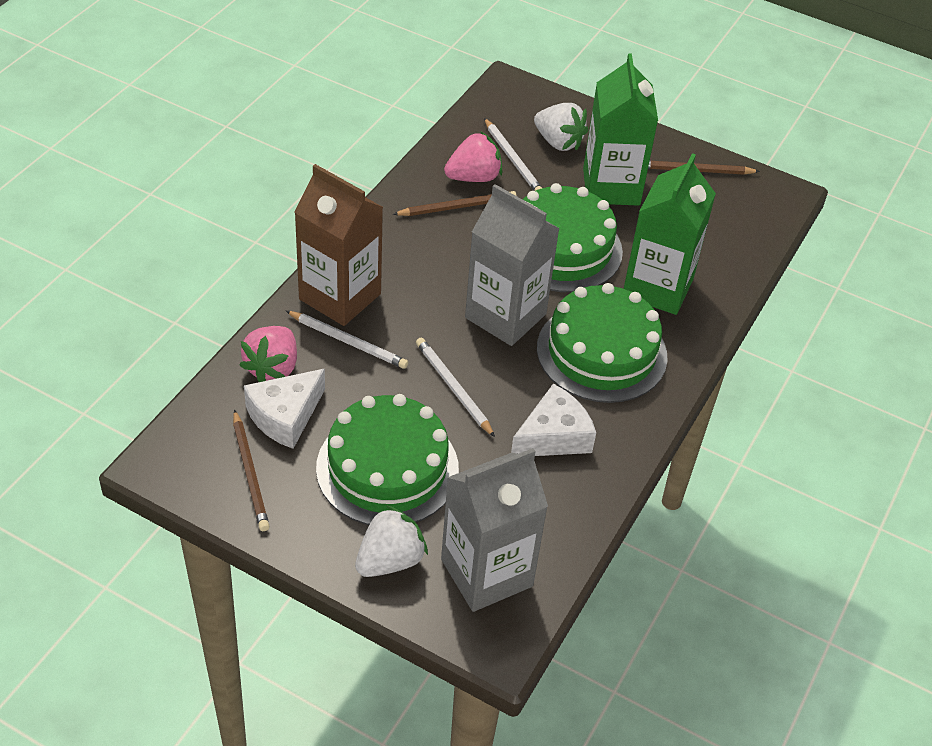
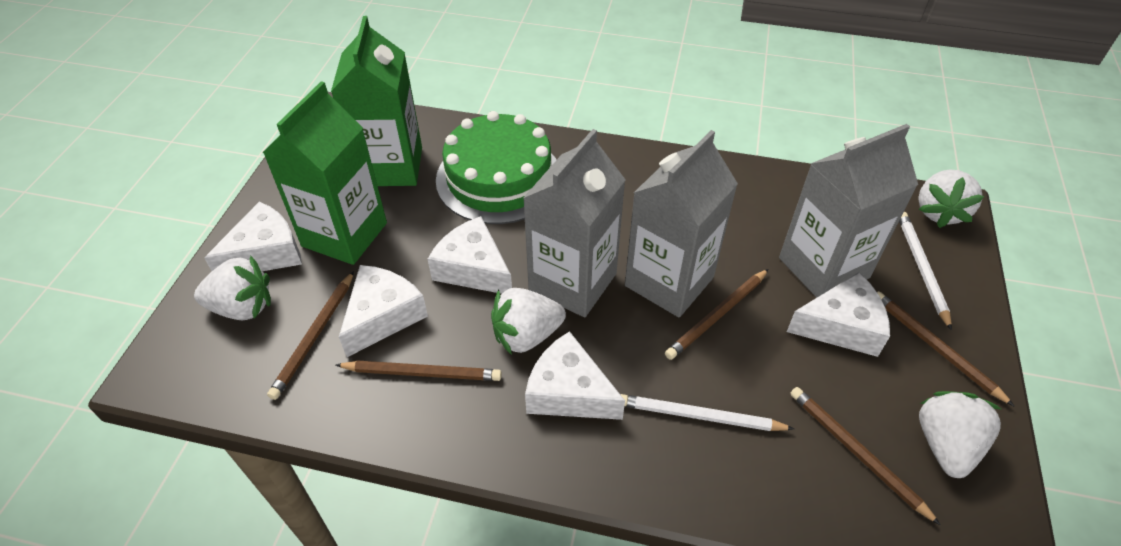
brown carton: 1 -> 0
brown pencil: 3 -> 5
green cake: 3 -> 1
grey carton: 2 -> 3
pink strawberry: 2 -> 0
white cheese: 2 -> 5
white pencil: 3 -> 2
white strawberry: 2 -> 4

